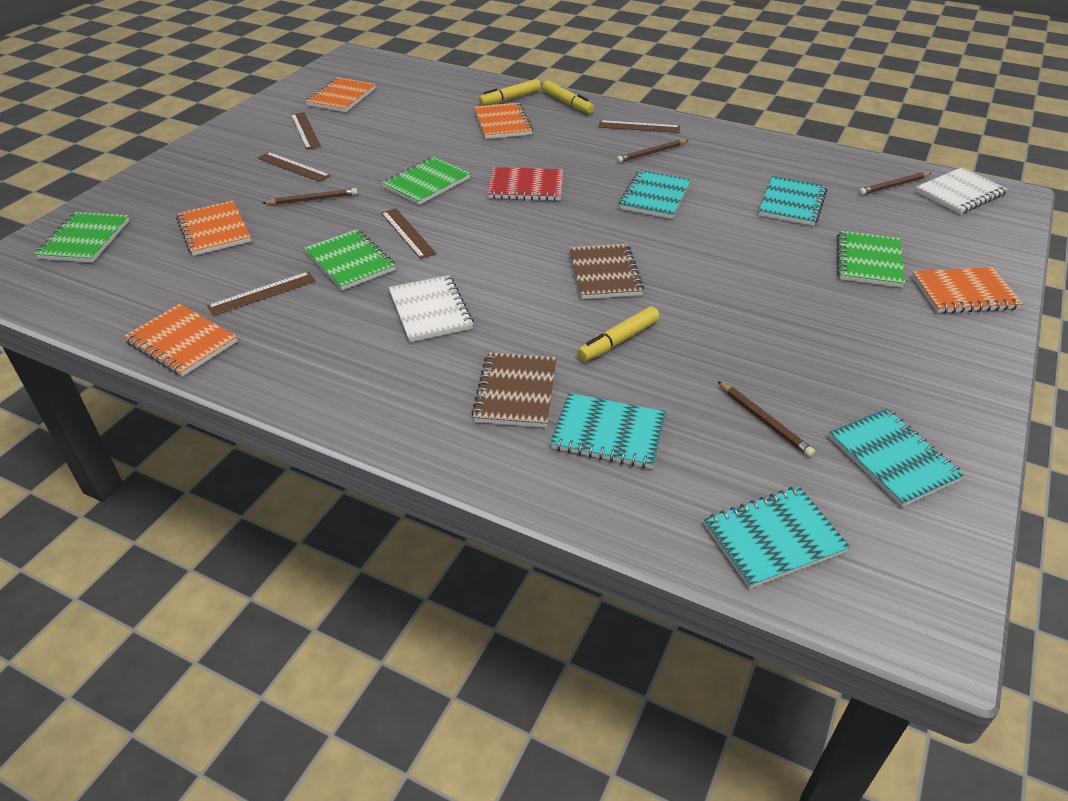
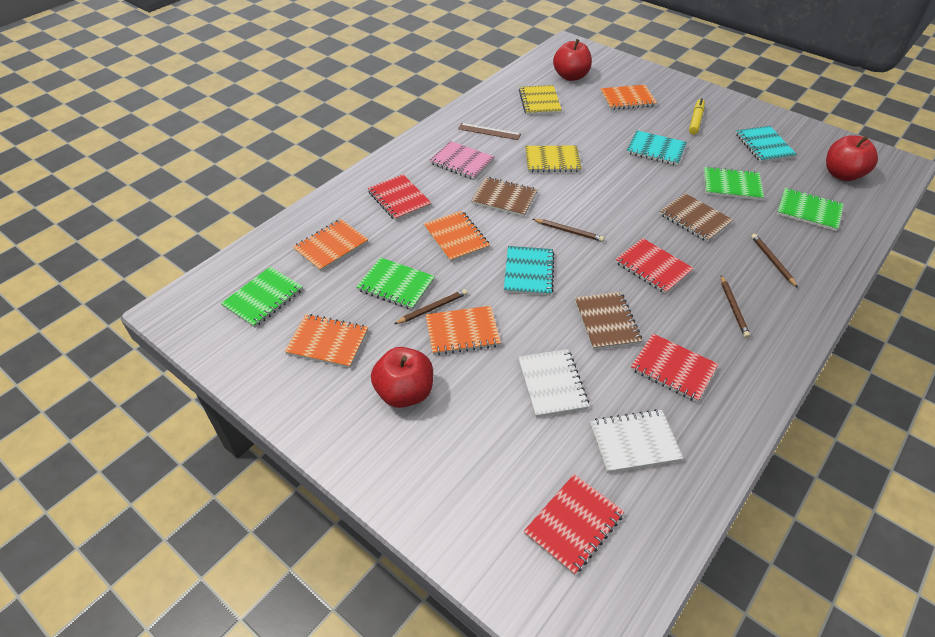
brown notebook: 2 -> 3
brown ruler: 5 -> 1
pink notebook: 0 -> 1
red apple: 0 -> 3
red notebook: 1 -> 4
turquoise notebook: 5 -> 3
yellow marker: 3 -> 1
yellow notebook: 0 -> 2

